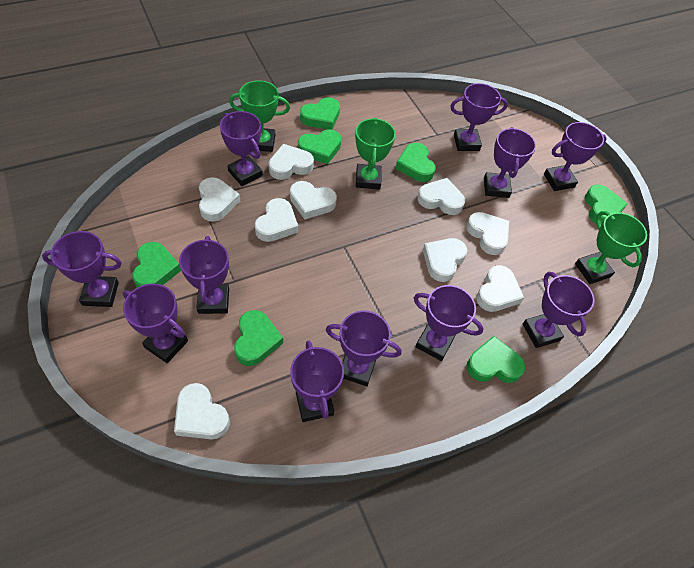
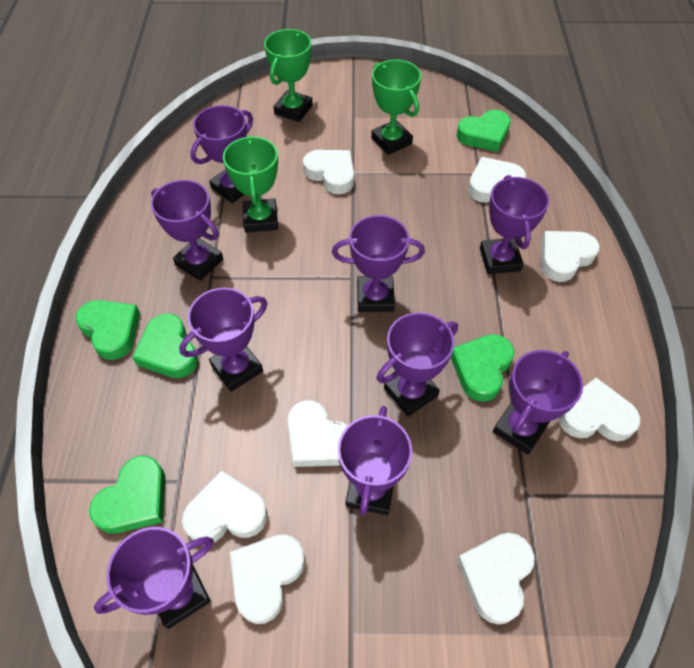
green heart: 7 -> 5
purple trophy: 11 -> 9
white heart: 9 -> 8

